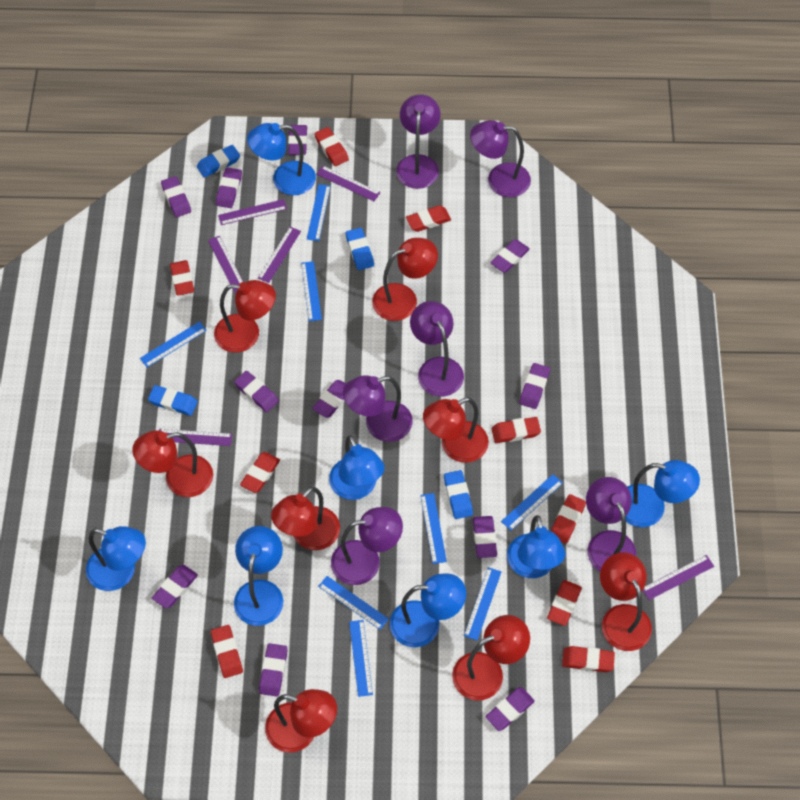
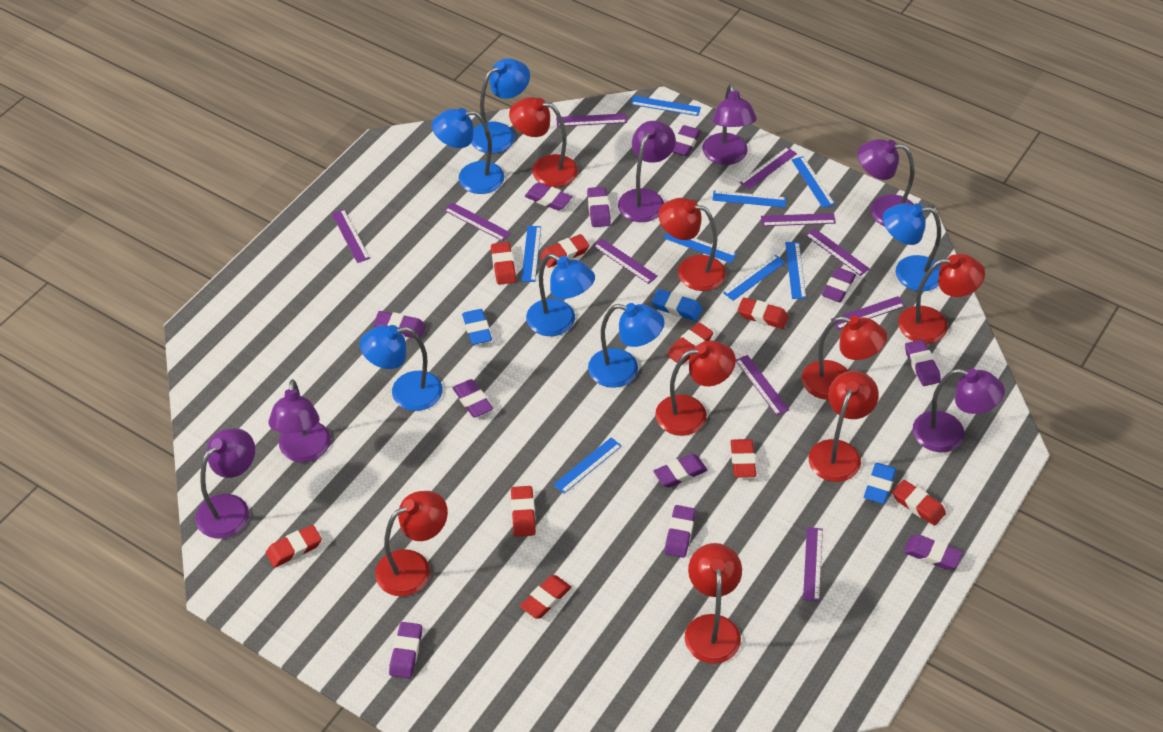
blue eraser: 4 -> 3
blue lamp: 7 -> 6
purple ruler: 6 -> 10

